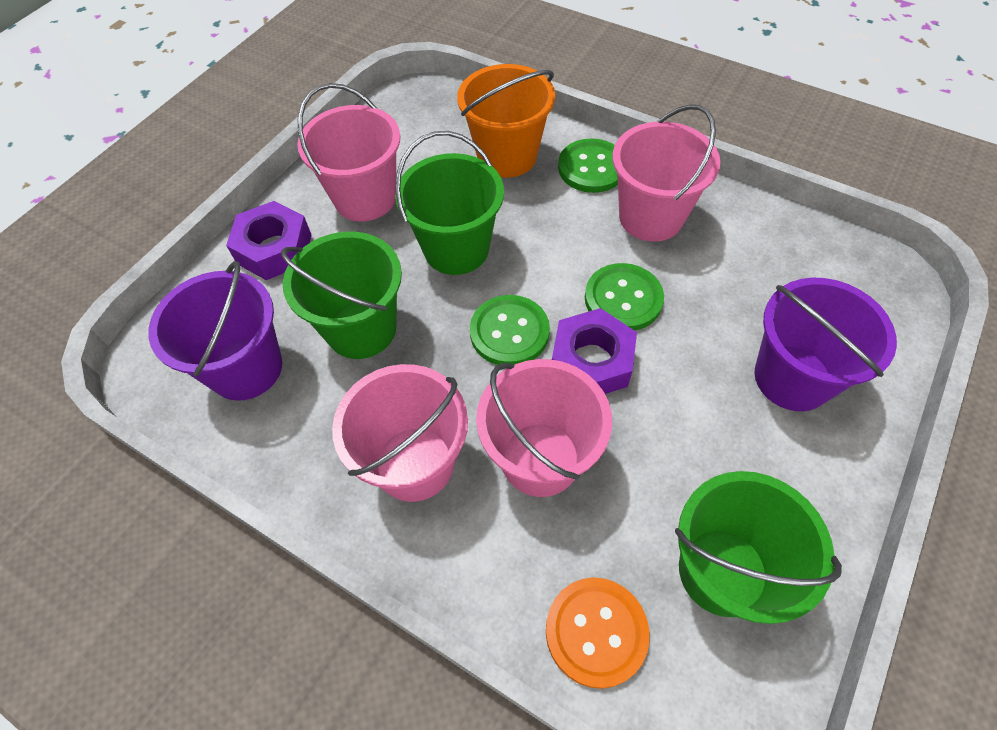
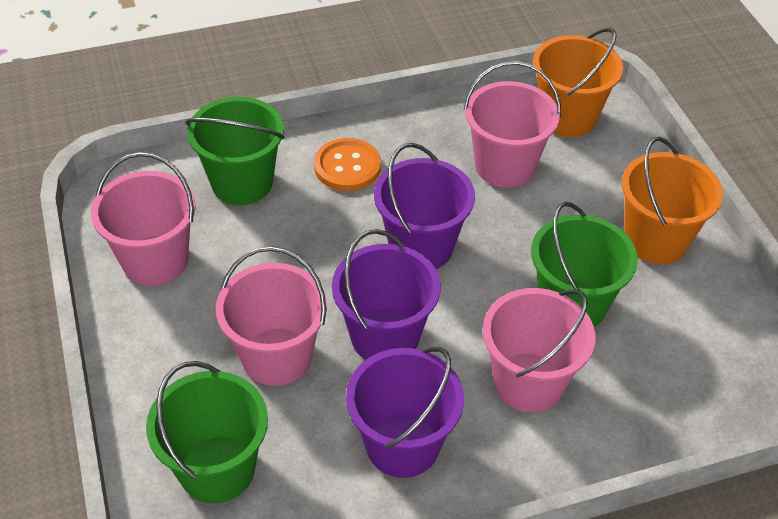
green button: 3 -> 0
orange bucket: 1 -> 2
purple bucket: 2 -> 3
purple nut: 2 -> 0

